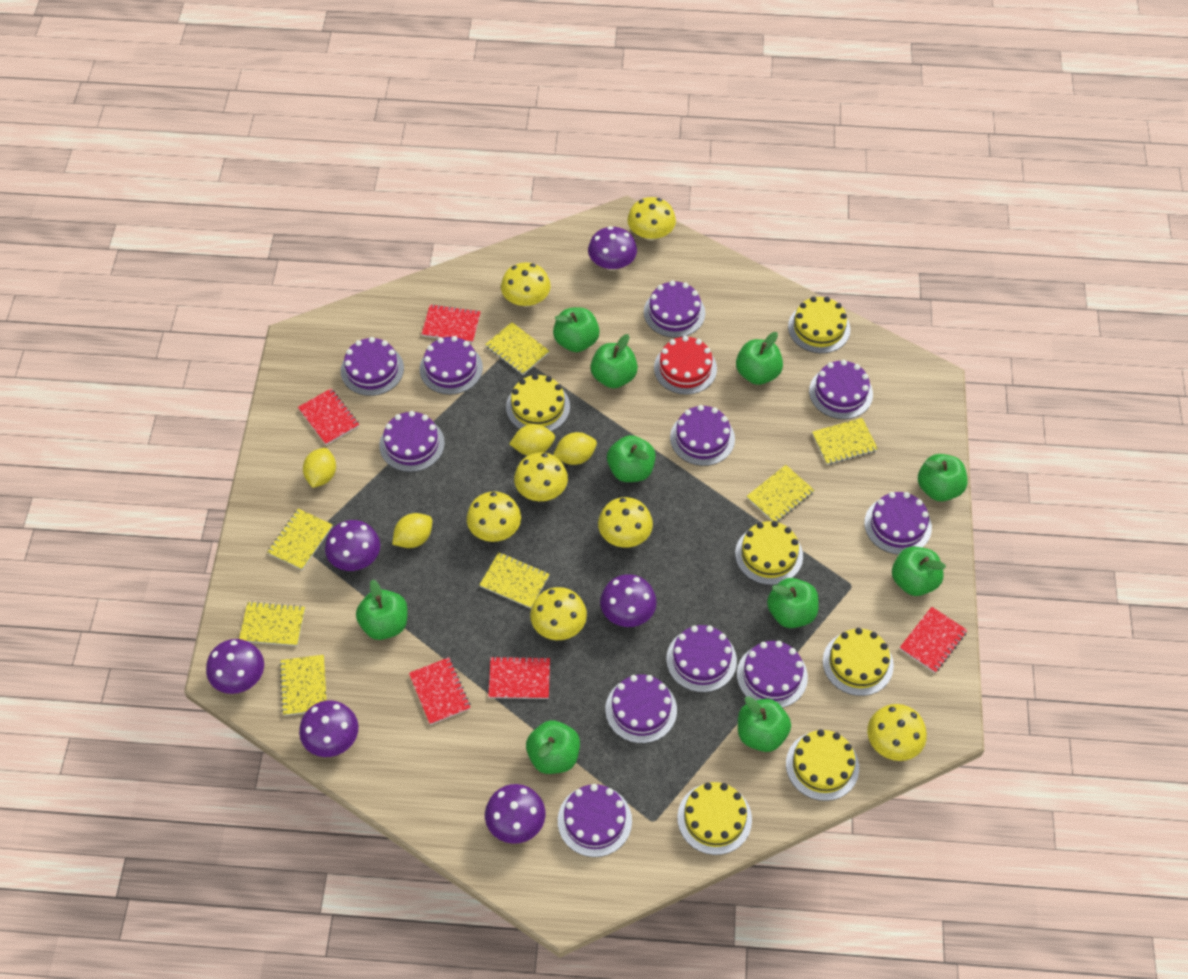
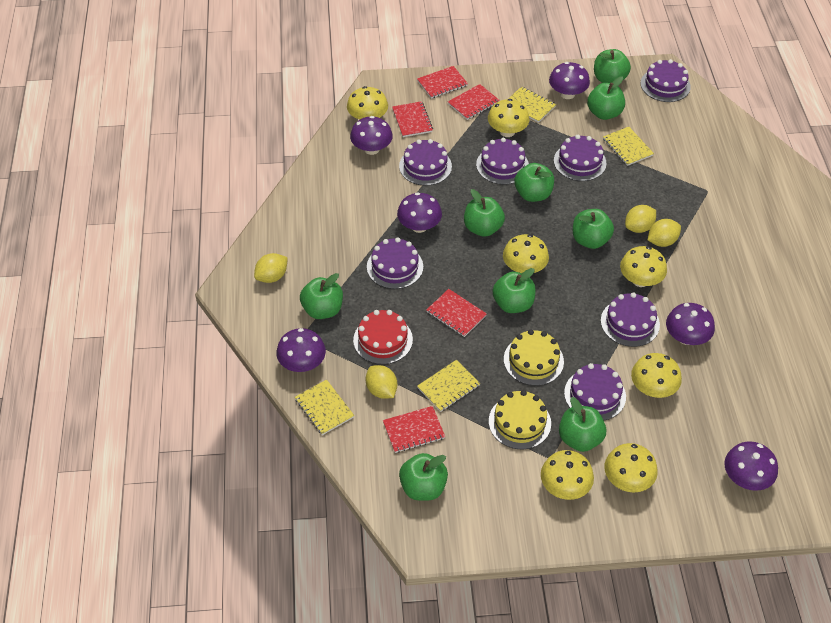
green apple: 10 -> 9
purple cake: 11 -> 7
yellow cake: 6 -> 2
yellow notebook: 7 -> 4

